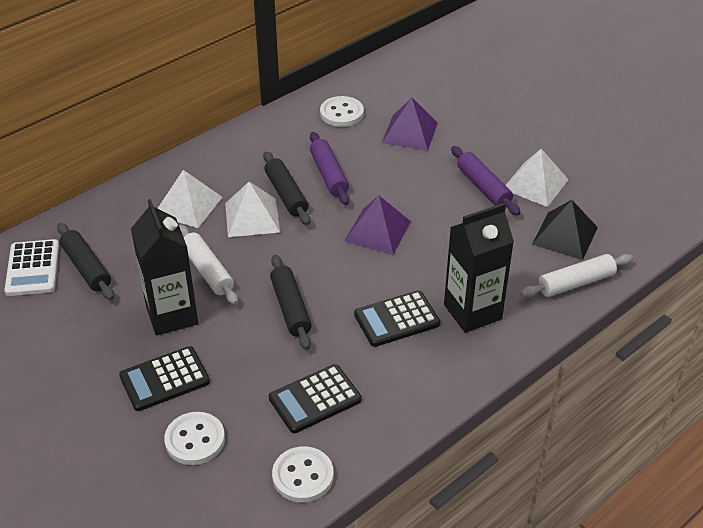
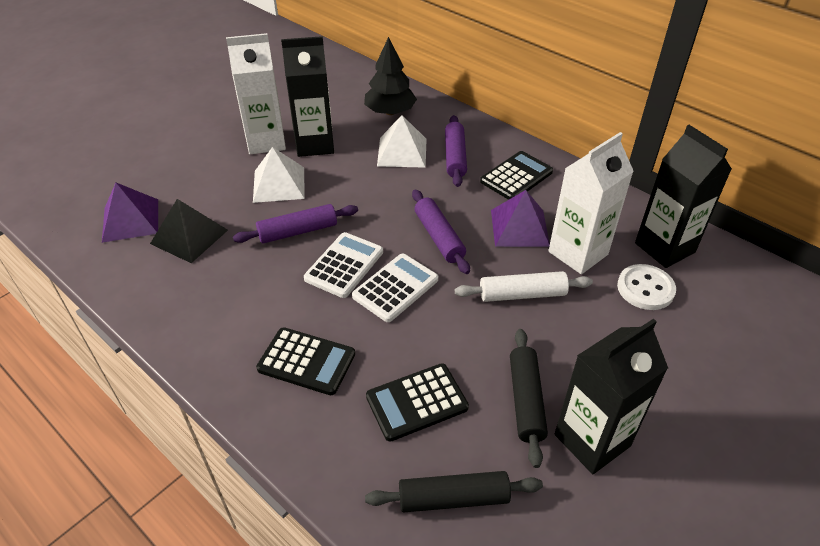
black carton: 2 -> 3
black rolling pin: 3 -> 2
black tree: 0 -> 1
purple rolling pin: 2 -> 3
white button: 3 -> 1
white calculator: 1 -> 2
white carton: 0 -> 2
white pyramid: 3 -> 2
white rolling pin: 2 -> 1

